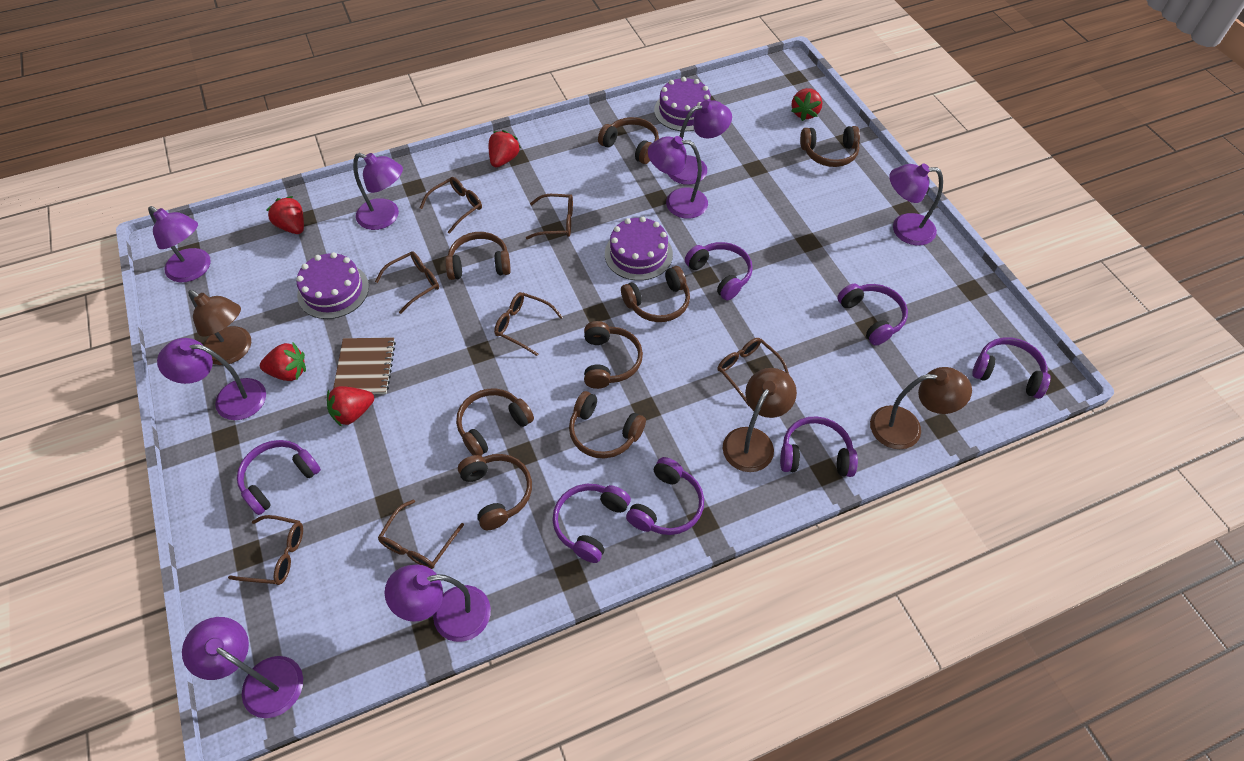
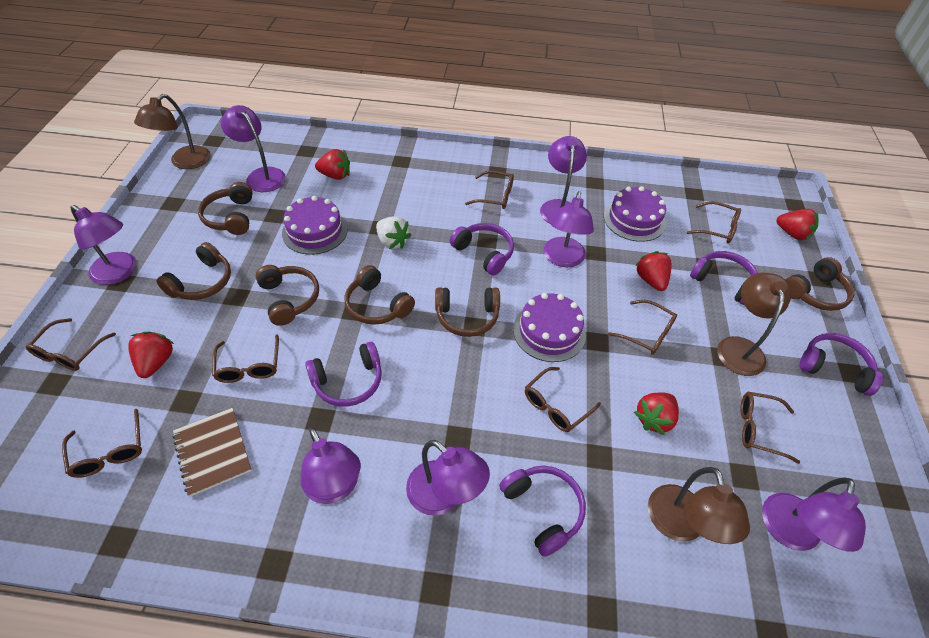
brown glasses: 7 -> 8
brown headphones: 8 -> 6
purple headphones: 7 -> 5
purple lamp: 8 -> 7
white strawberry: 0 -> 1

